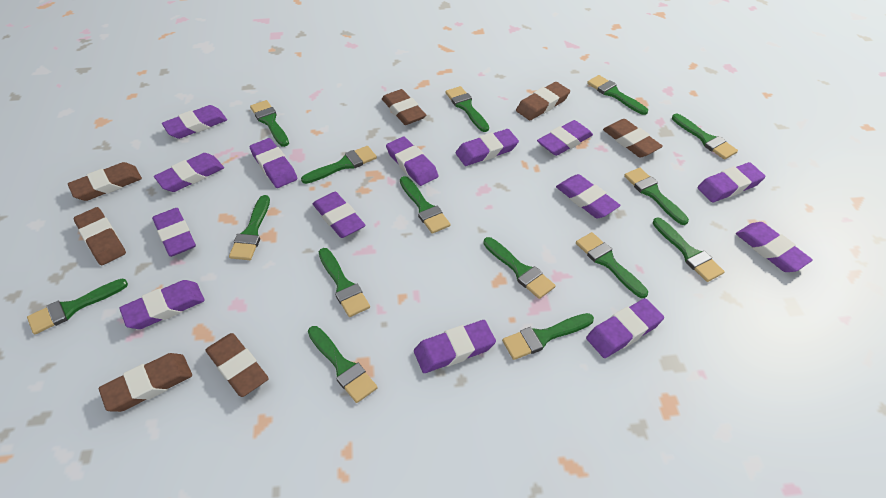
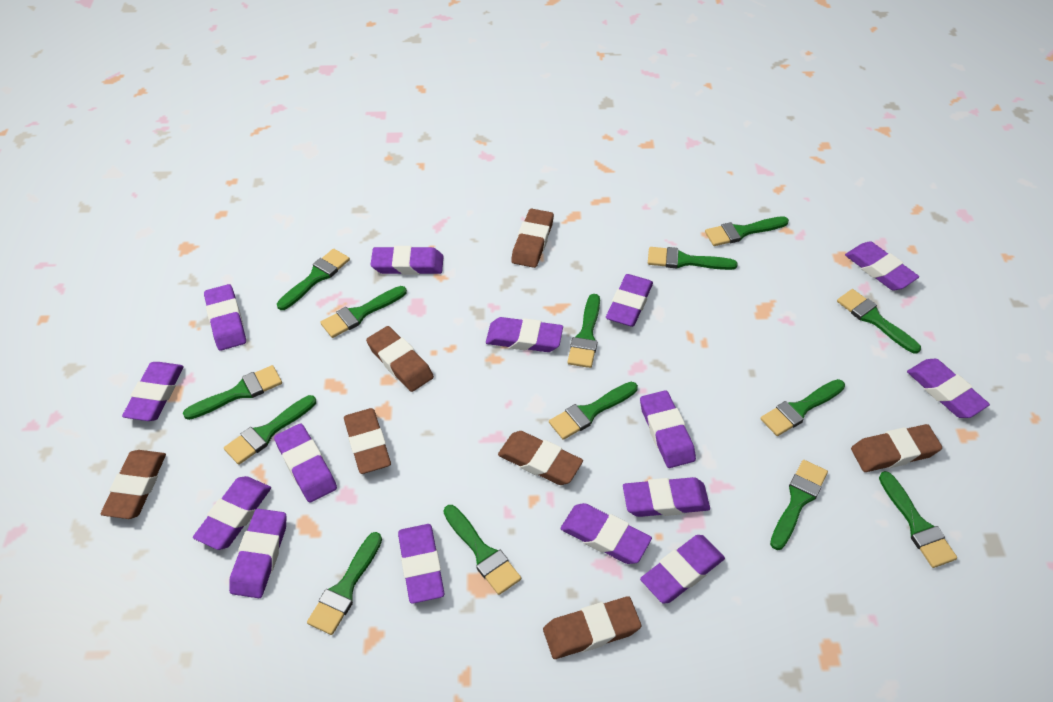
green brush: 15 -> 14
purple eraser: 14 -> 15

